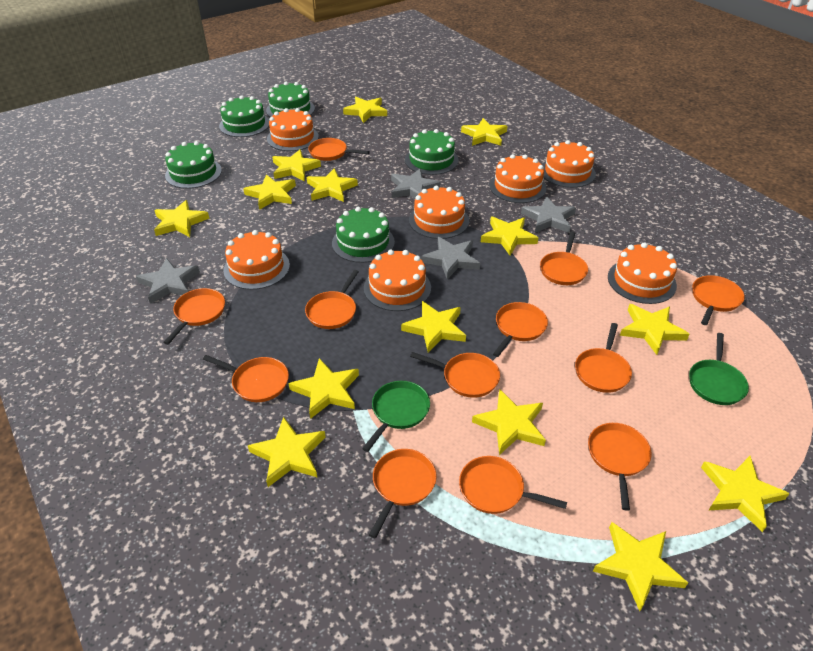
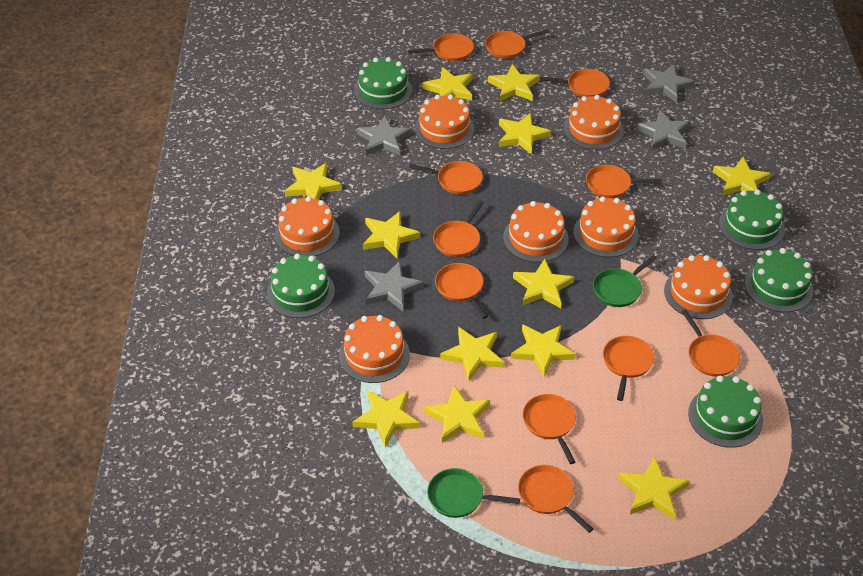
orange pan: 12 -> 11
yellow star: 14 -> 12

